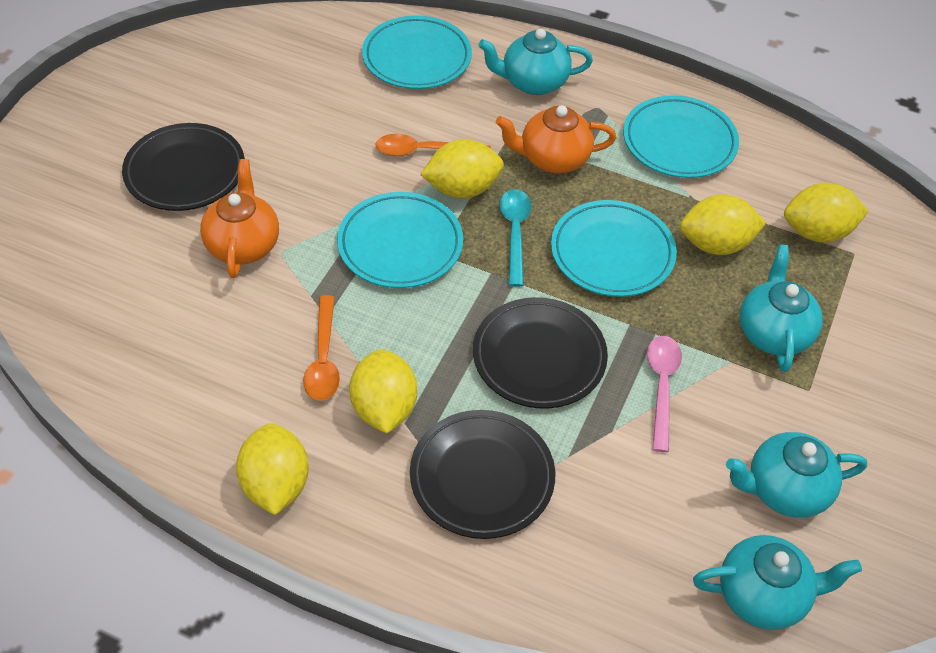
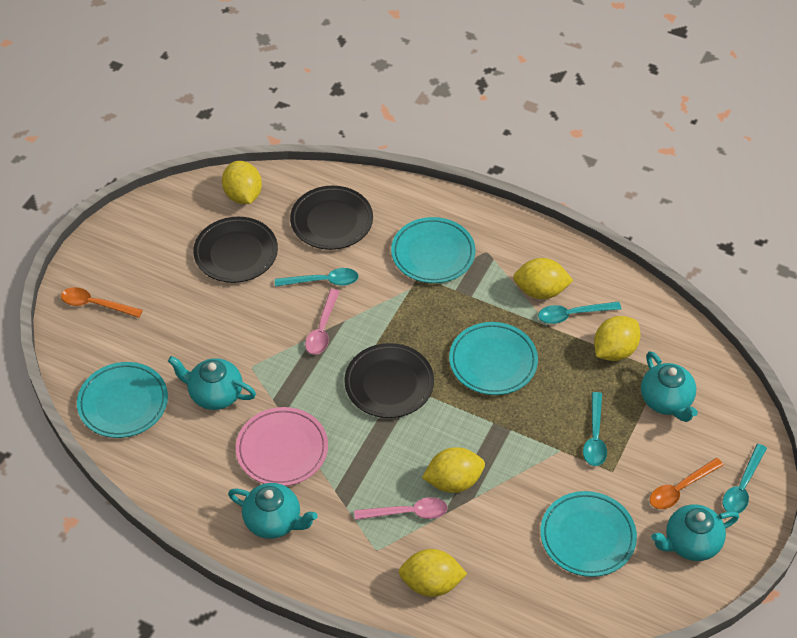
orange teapot: 2 -> 0
pink plate: 0 -> 1
pink spoon: 1 -> 2
turquoise spoon: 1 -> 4

